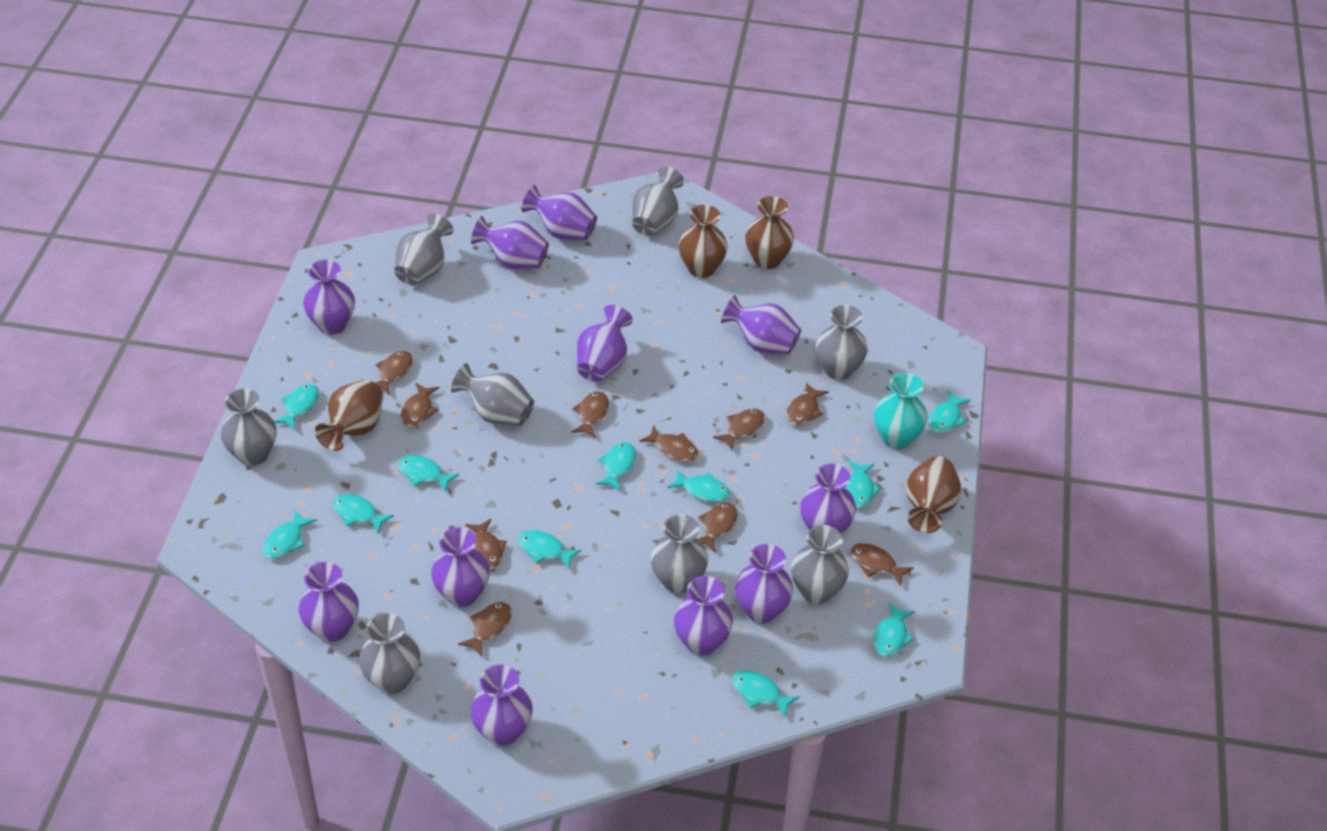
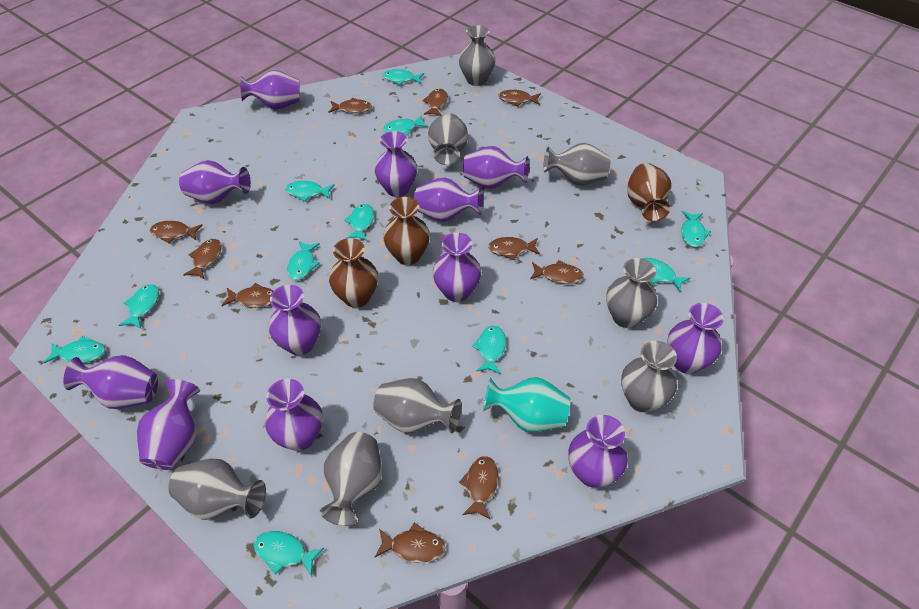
brown vase: 4 -> 3
purple vase: 11 -> 12

